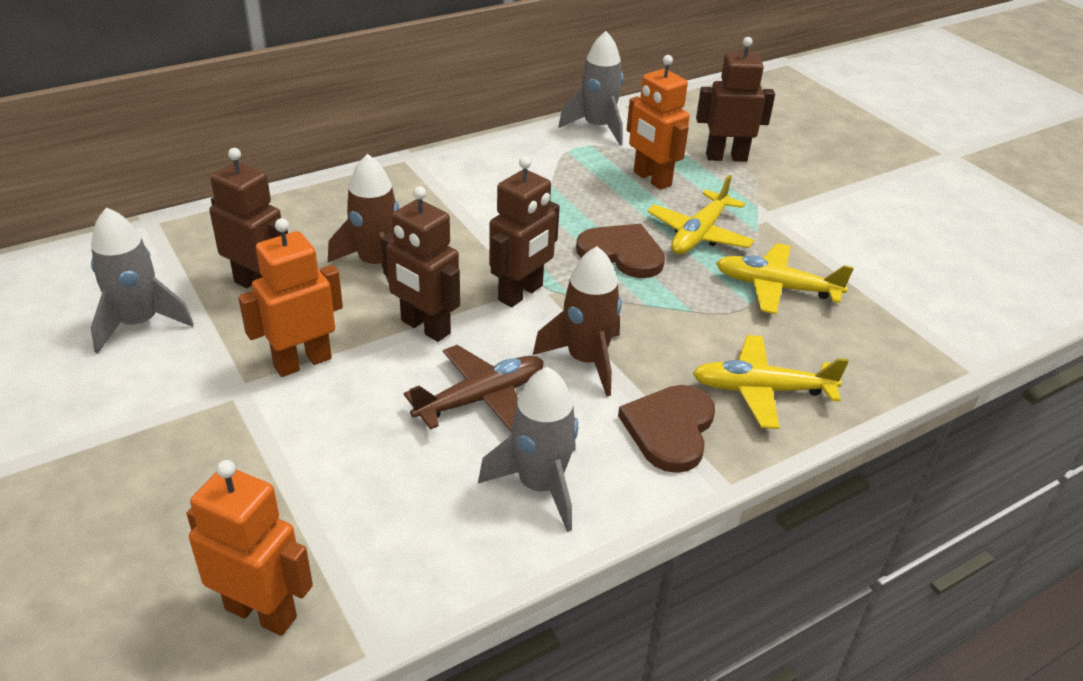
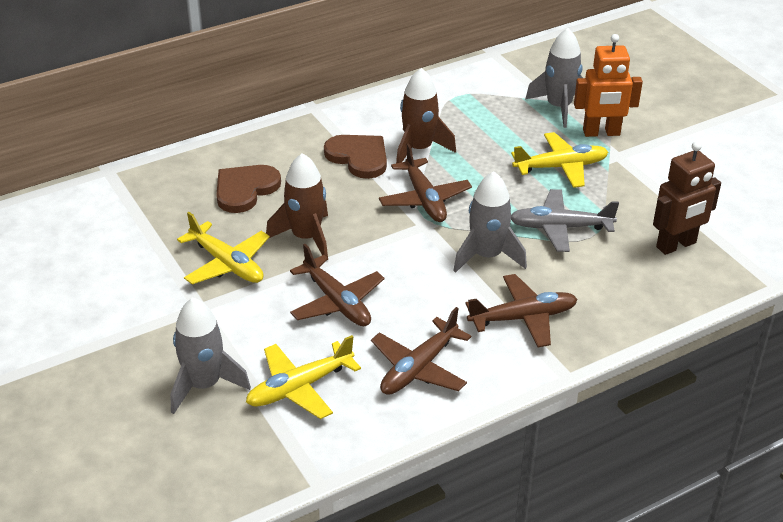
brown plane: 1 -> 4
brown robot: 4 -> 1
grey plane: 0 -> 1
orange robot: 3 -> 1

